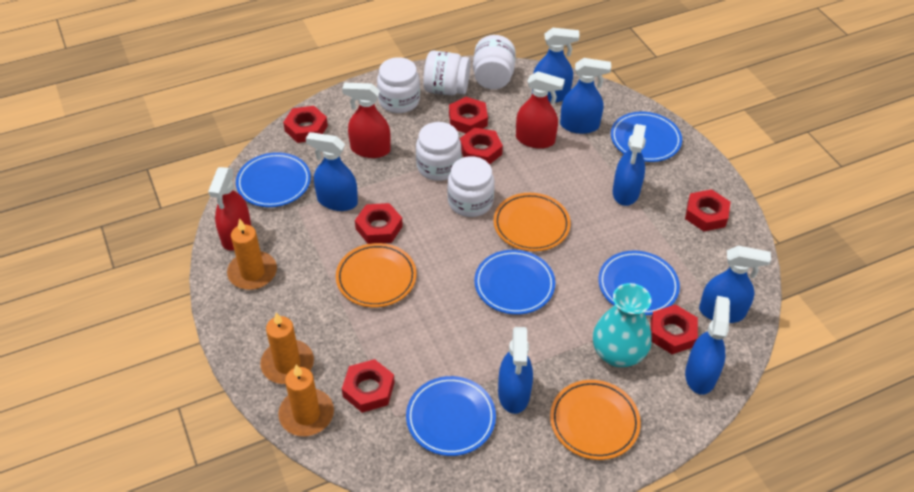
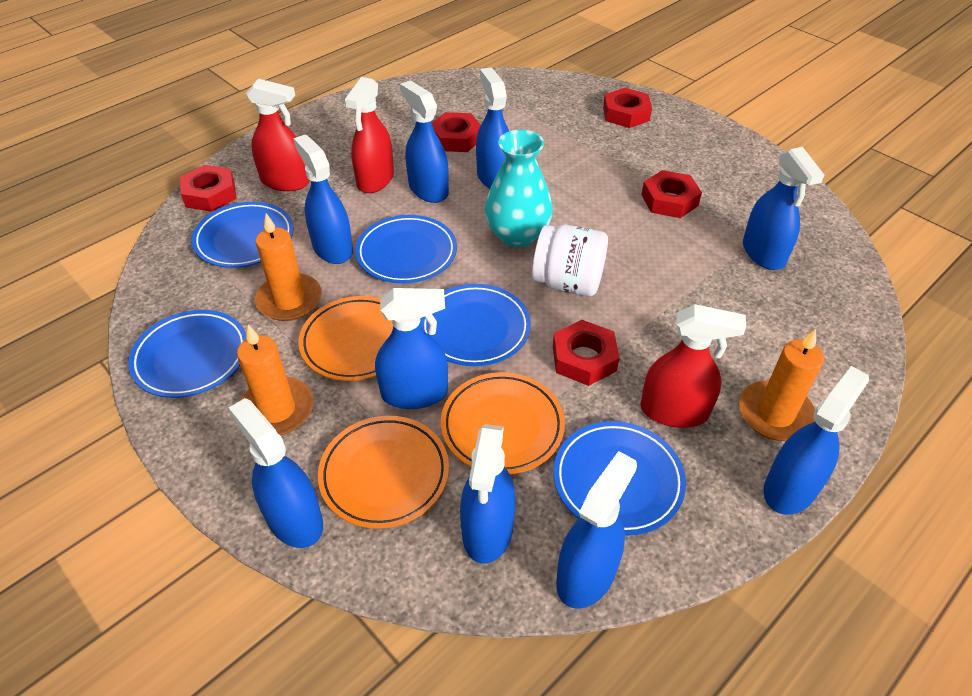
blue spray bottle: 7 -> 9
red nut: 7 -> 5
white jar: 5 -> 1

